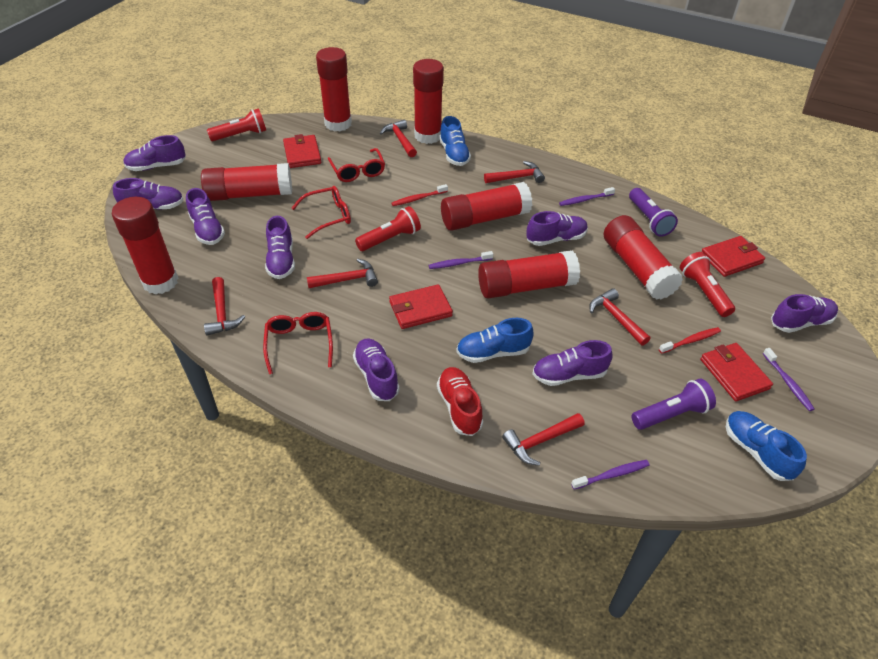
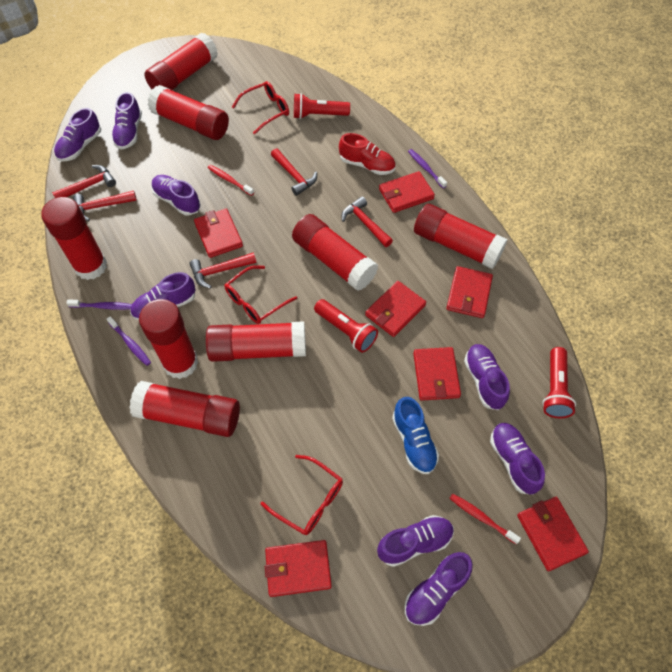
blue shoe: 3 -> 1
purple flashlight: 2 -> 0
purple toothbrush: 4 -> 3
red glue stick: 7 -> 8
red hammer: 6 -> 5
red wallet: 4 -> 7

